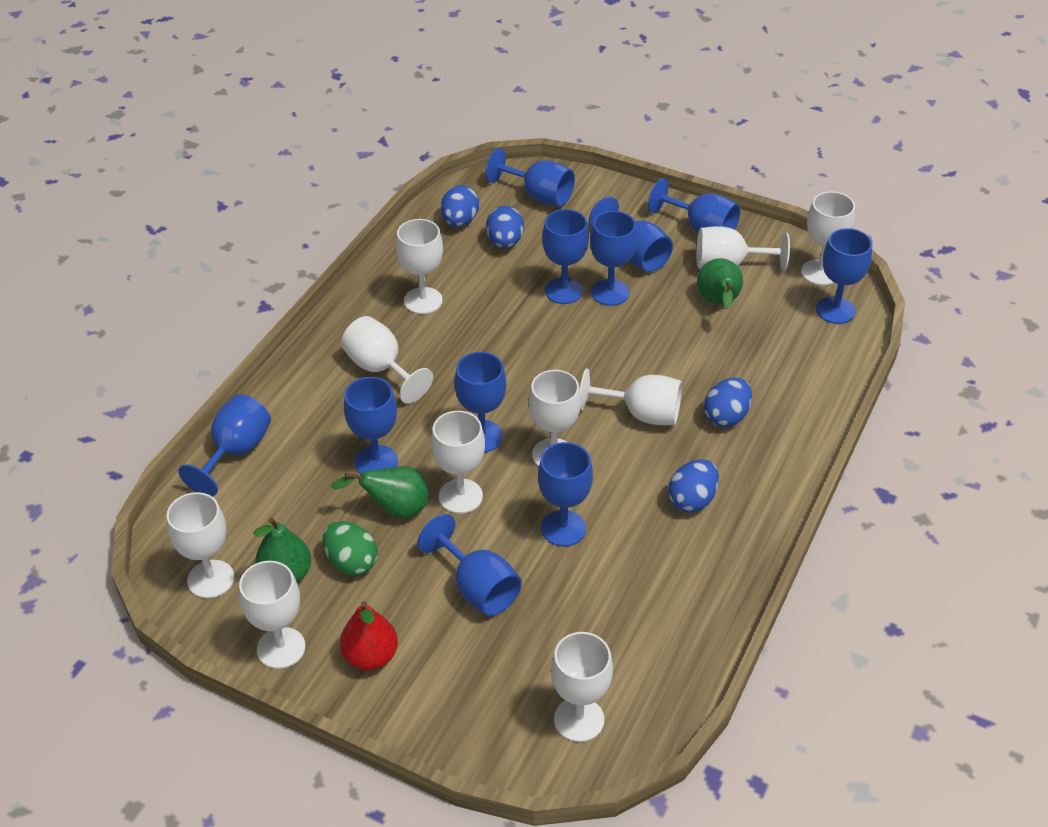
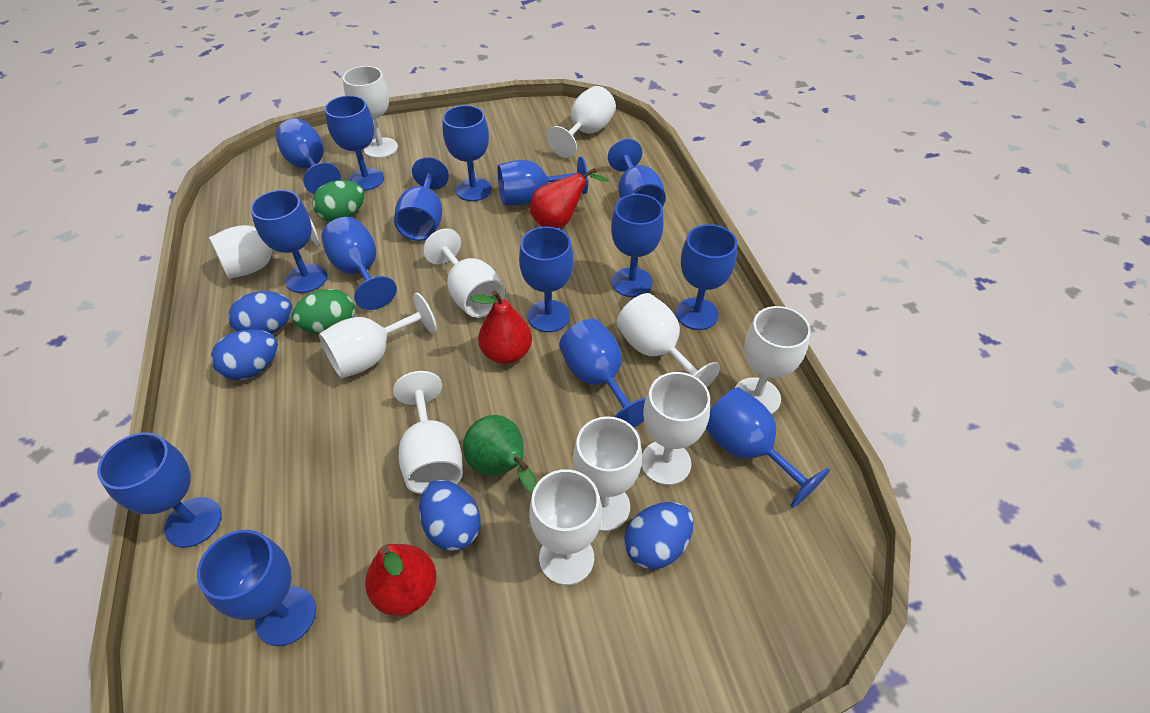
blue goblet: 11 -> 15
green egg: 1 -> 2
green pear: 3 -> 1
red pear: 1 -> 3
white goblet: 10 -> 11

